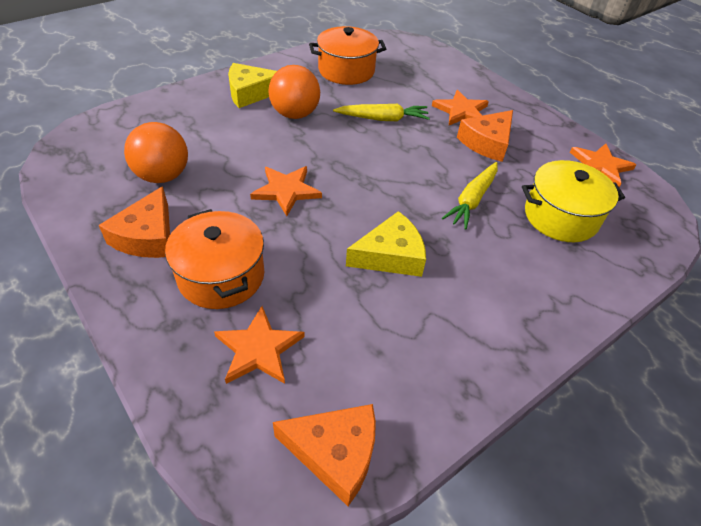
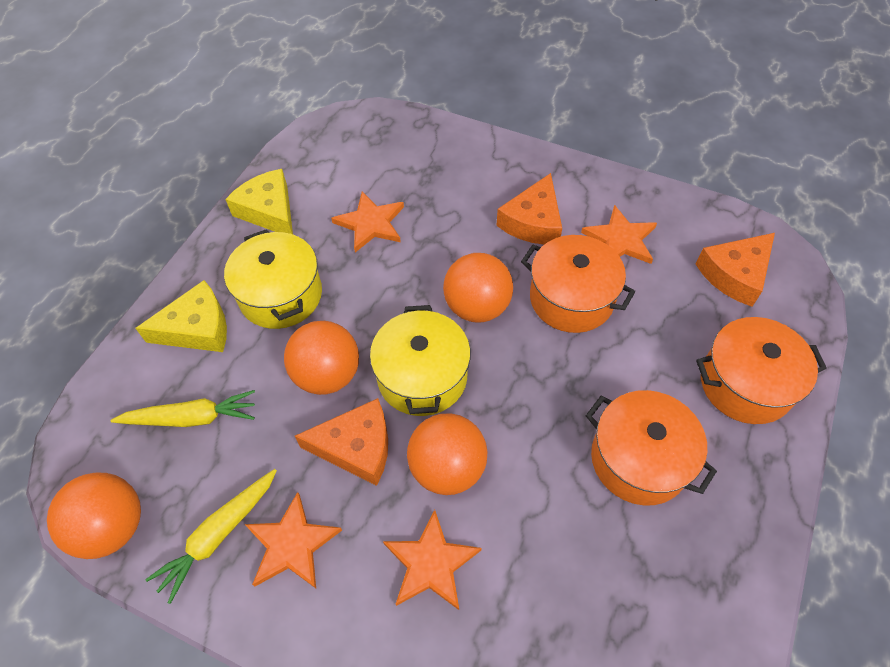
orange ball: 2 -> 4
orange pot: 2 -> 3
yellow pot: 1 -> 2

